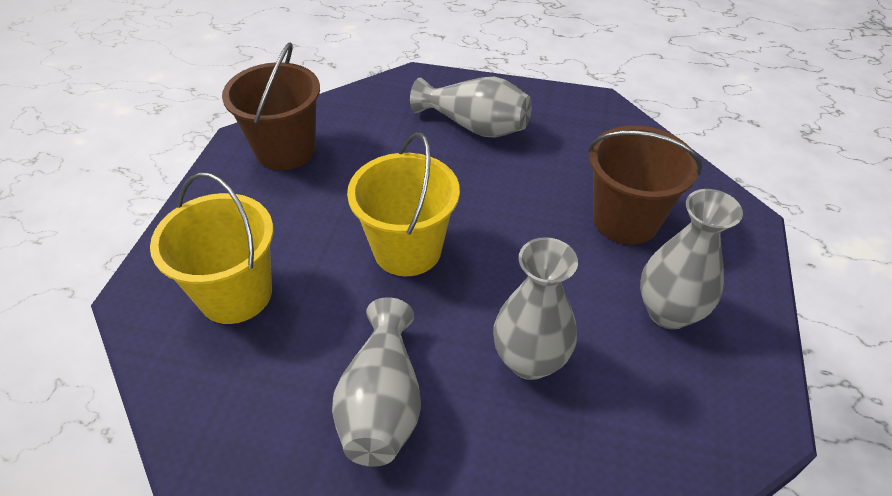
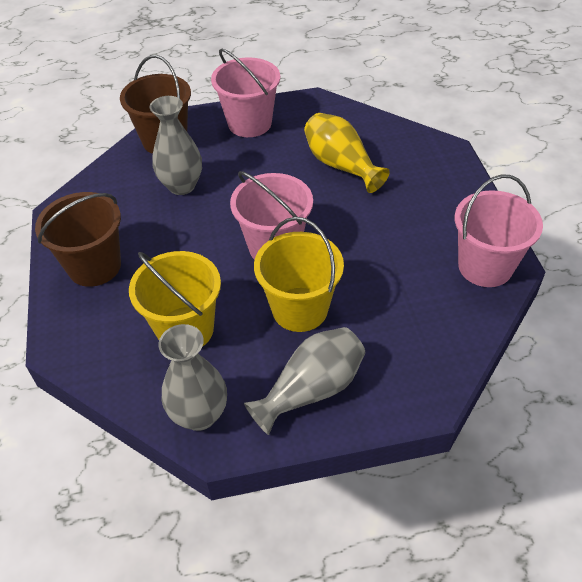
grey vase: 4 -> 3
pink bucket: 0 -> 3
yellow vase: 0 -> 1

